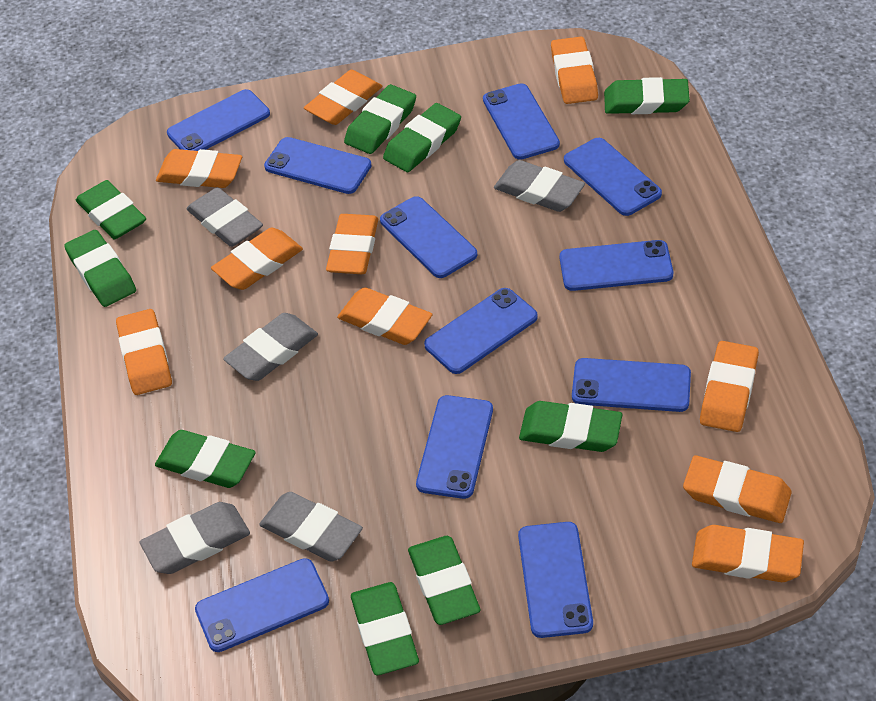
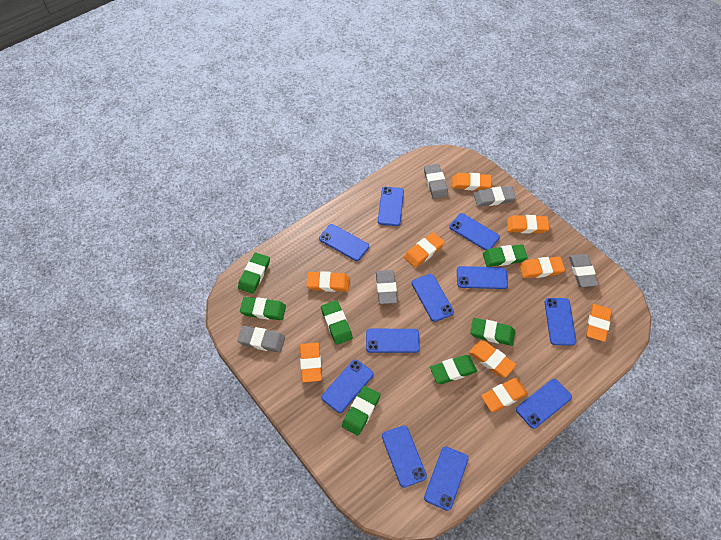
green eraser: 9 -> 7
orange eraser: 10 -> 9

